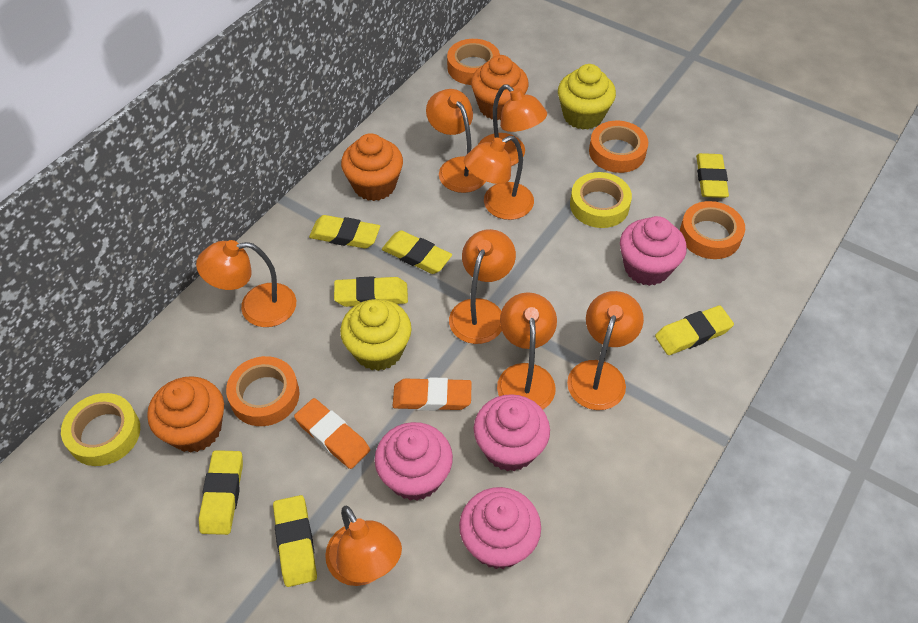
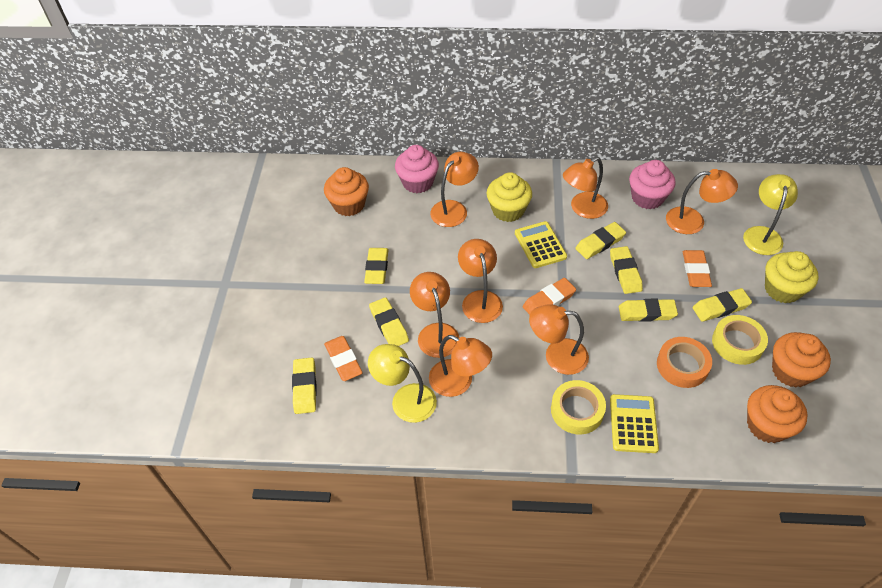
orange eraser: 2 -> 3
orange lamp: 8 -> 7
orange tape: 4 -> 1
pink cupcake: 4 -> 2
yellow calculator: 0 -> 2
yellow lamp: 0 -> 2

